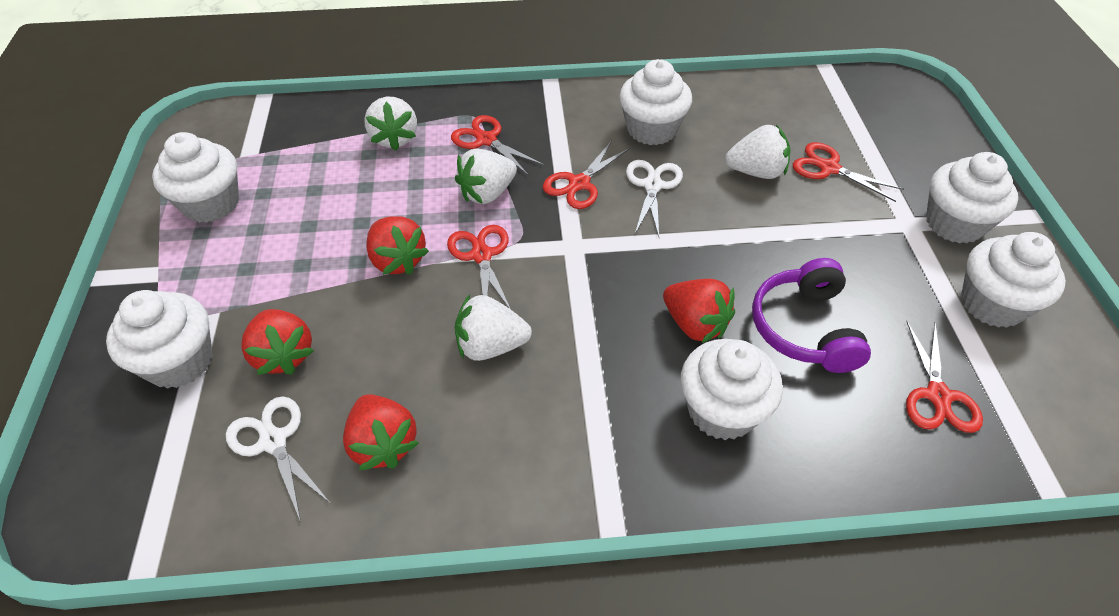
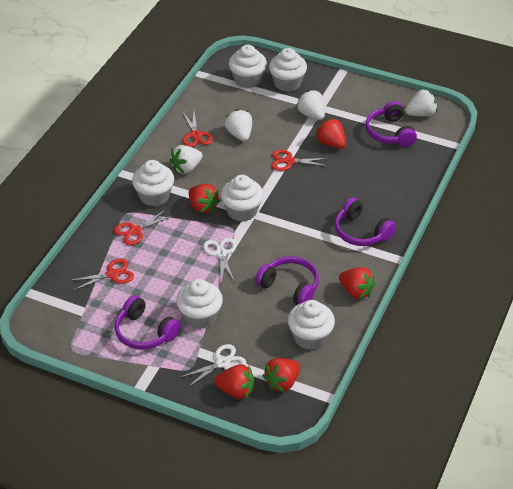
purple headphones: 1 -> 4
red scissors: 5 -> 4
red strawberry: 4 -> 5

